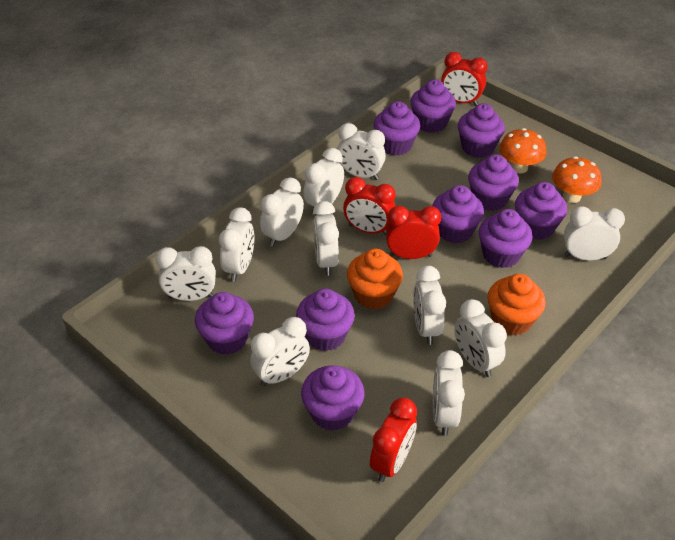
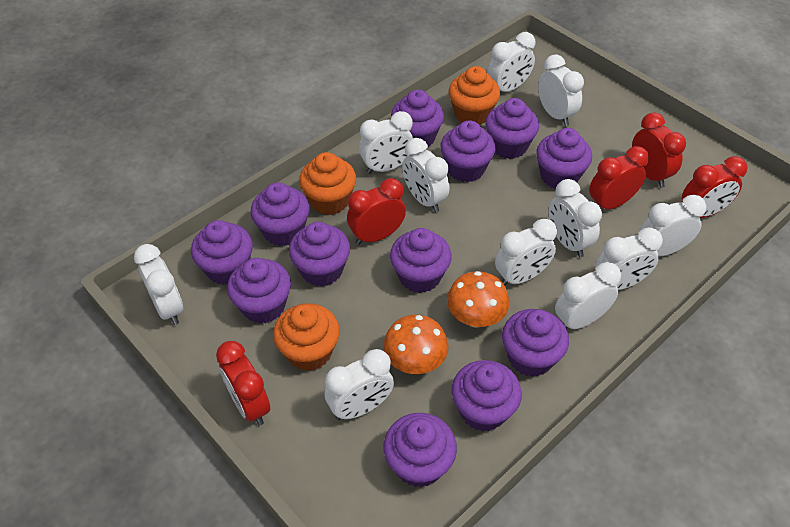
orange cupcake: 2 -> 3
purple cupcake: 10 -> 12
red clock: 4 -> 5

